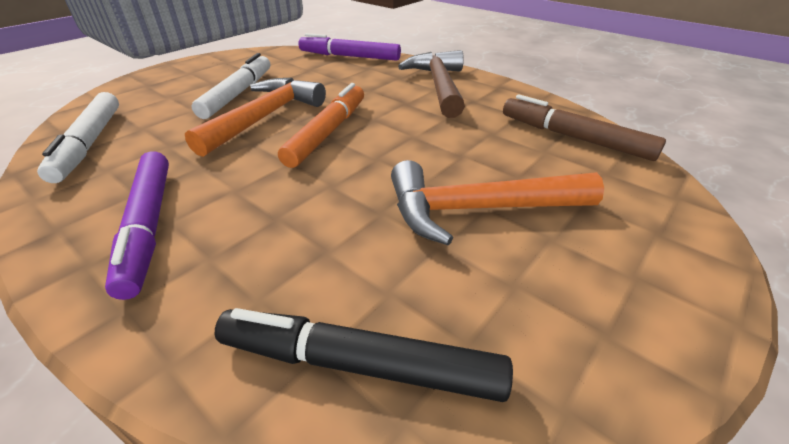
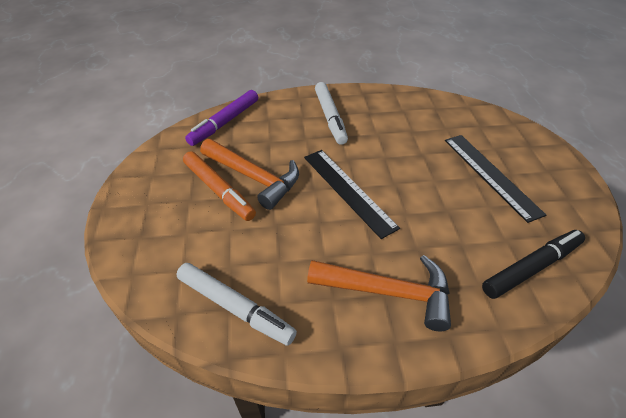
black ruler: 0 -> 2
brown hammer: 1 -> 0
brown marker: 1 -> 0
purple marker: 2 -> 1

